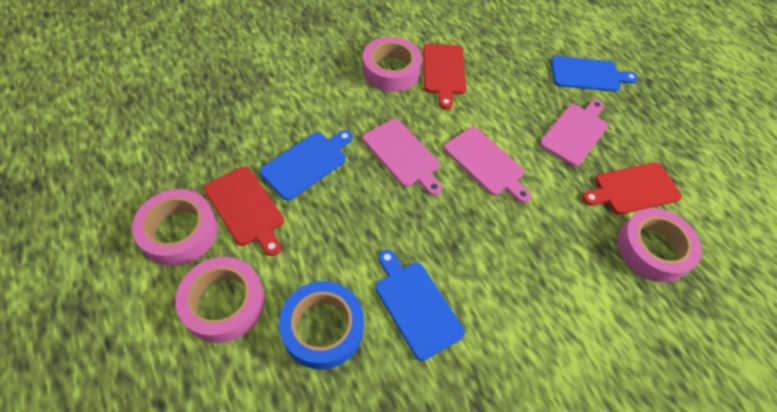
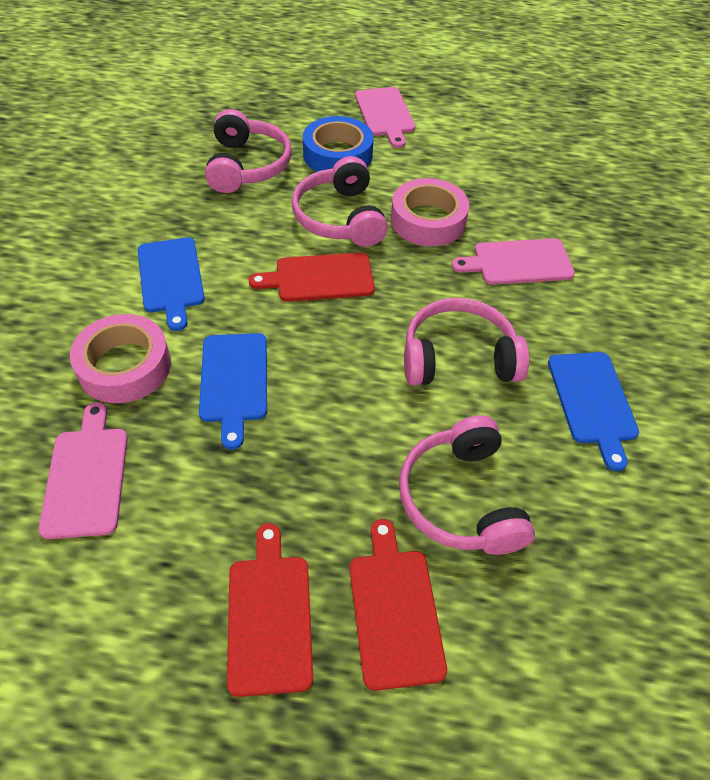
pink headphones: 0 -> 4
pink tape: 4 -> 2

